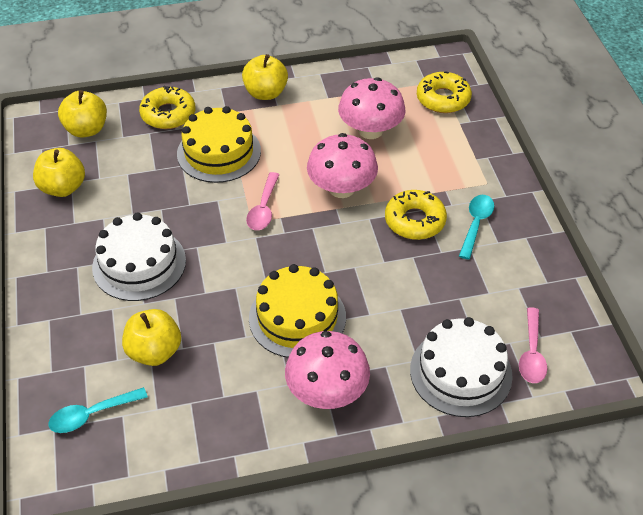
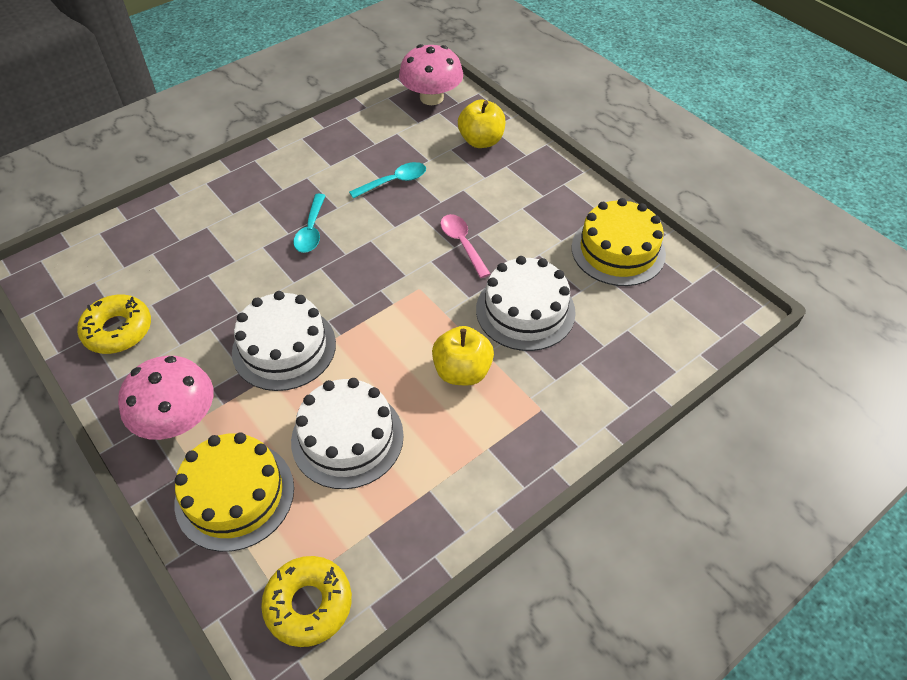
pink mushroom: 3 -> 2
pink spoon: 2 -> 1
white cake: 2 -> 3
yellow apple: 4 -> 2
yellow donut: 3 -> 2

